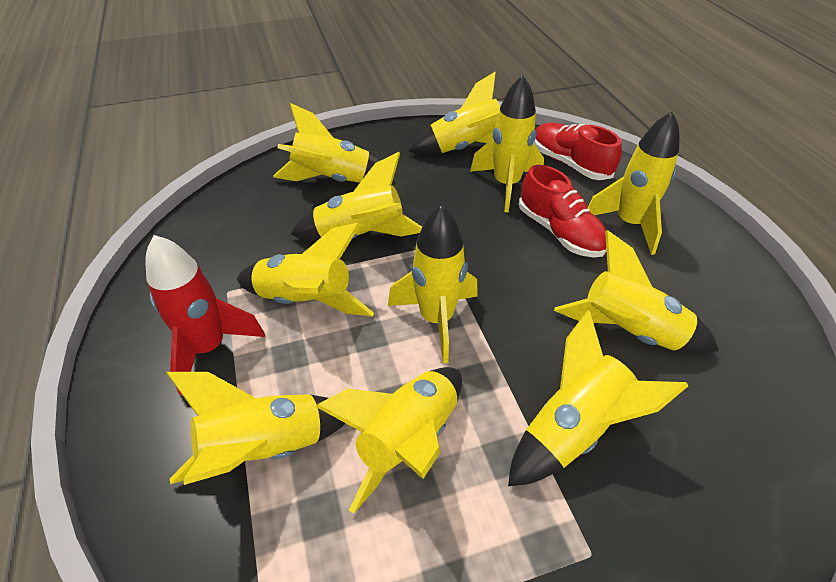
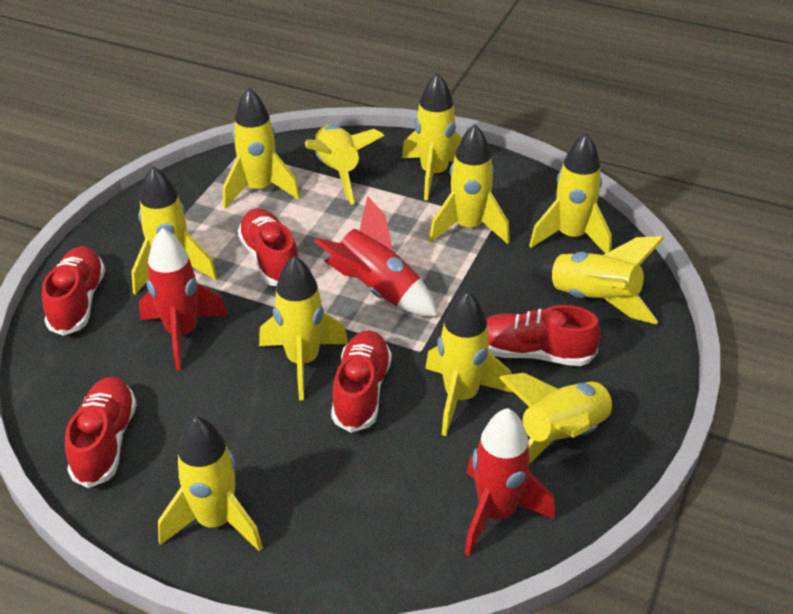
red rocket: 1 -> 3
red shoe: 2 -> 5

